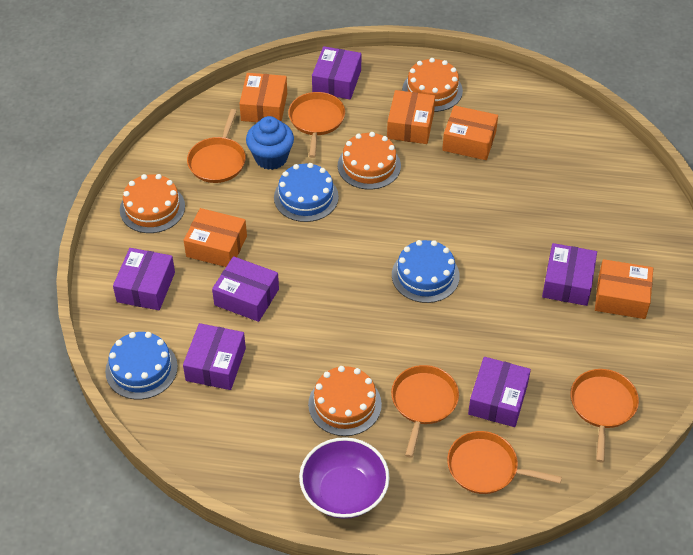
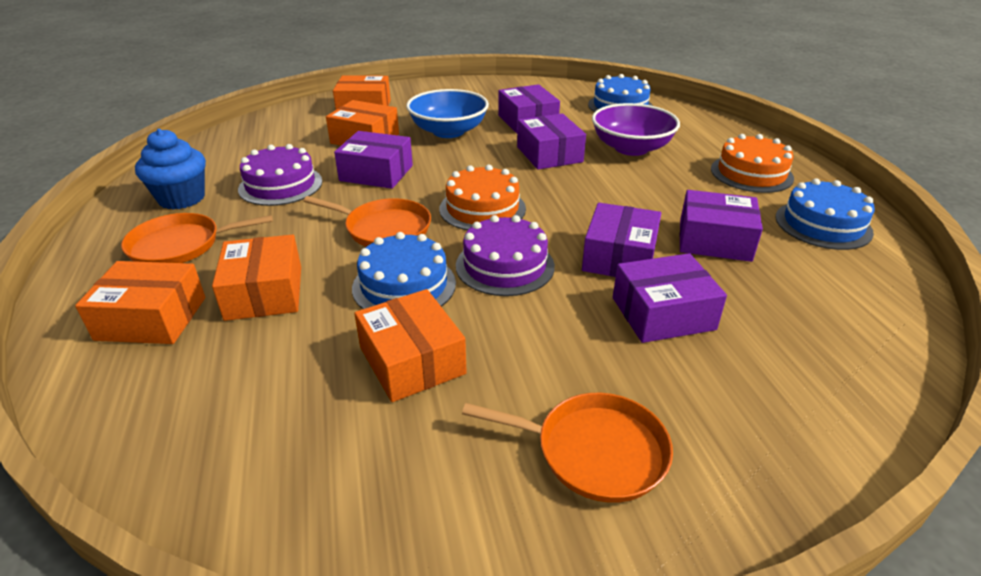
blue bowl: 0 -> 1
orange cake: 4 -> 2
orange pan: 5 -> 3
purple cake: 0 -> 2

